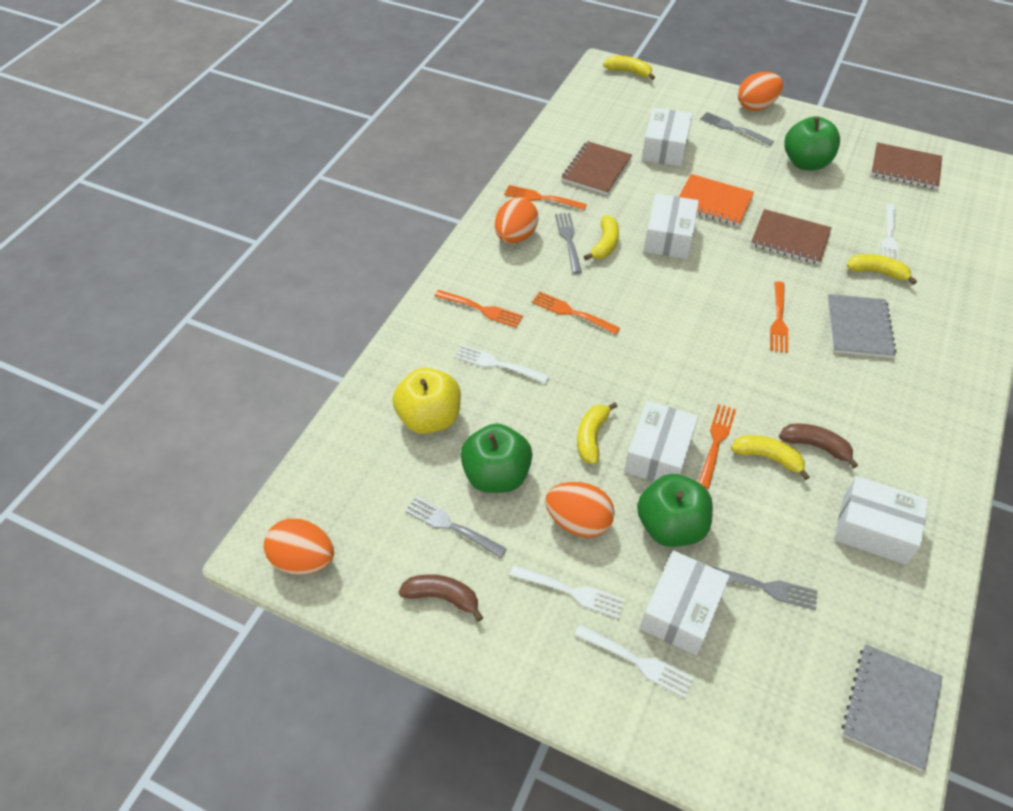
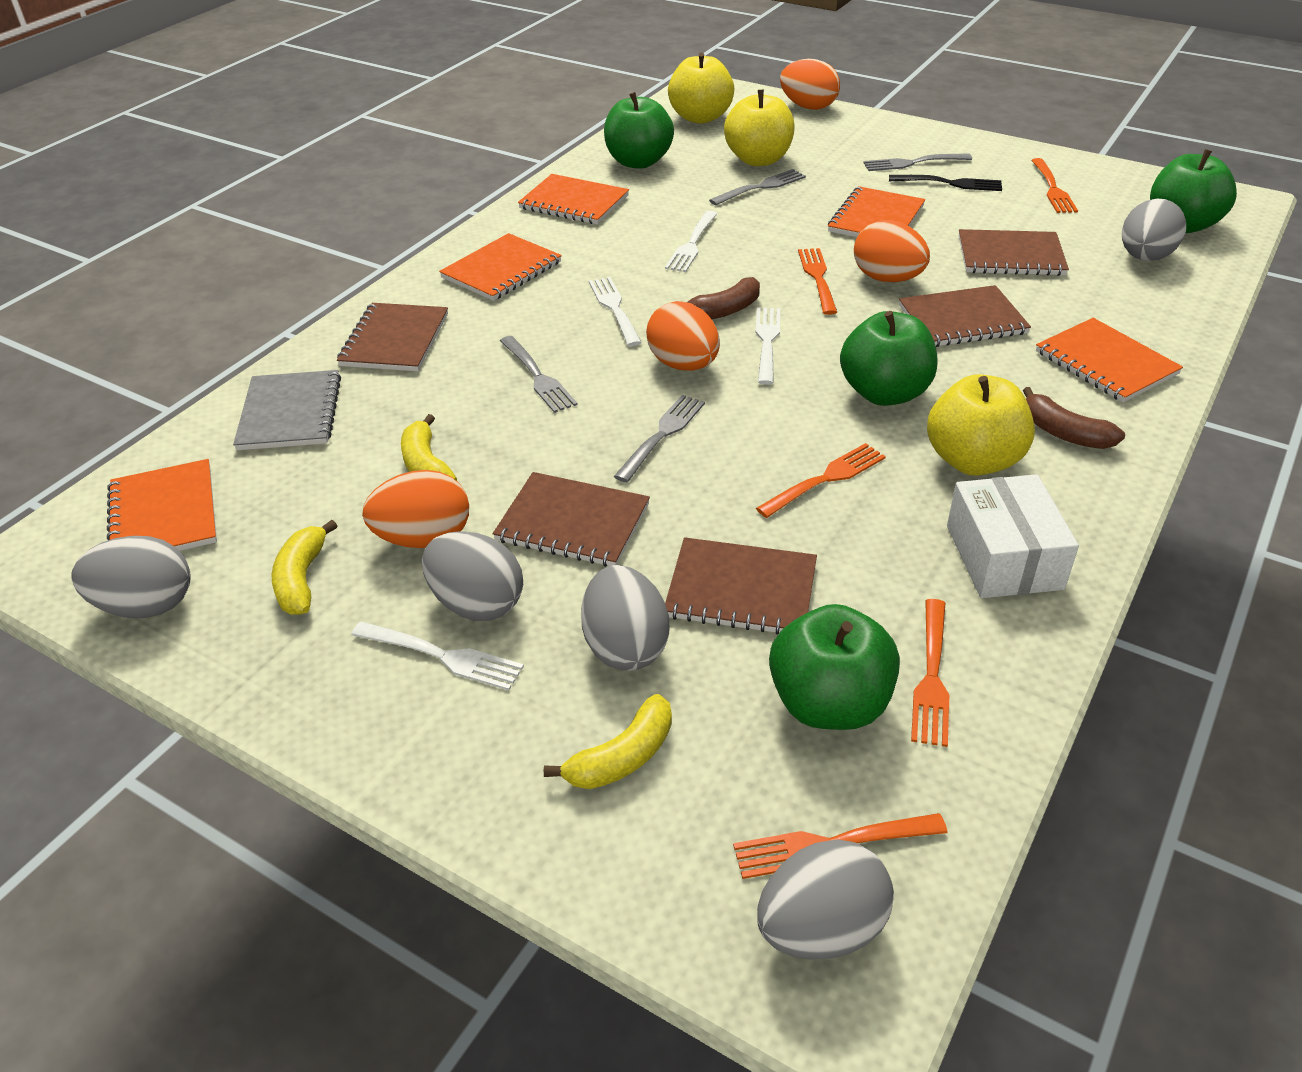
black fork: 0 -> 1
brown notebook: 3 -> 5
green apple: 3 -> 4
grey egg: 0 -> 5
grey notebook: 2 -> 1
orange notebook: 1 -> 5
white box: 5 -> 1
yellow apple: 1 -> 3
yellow banana: 5 -> 3

